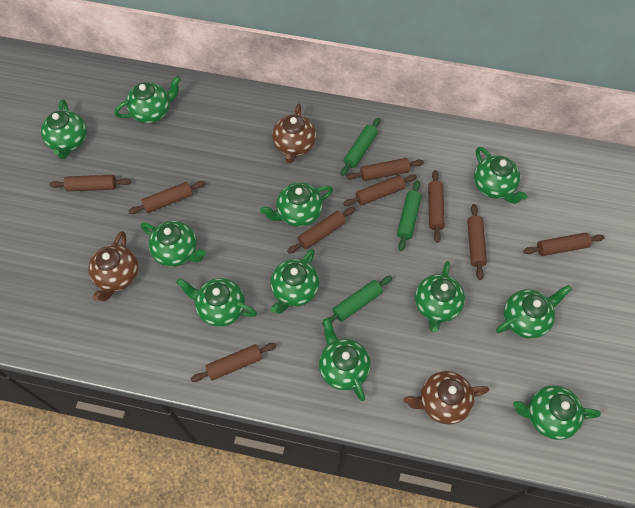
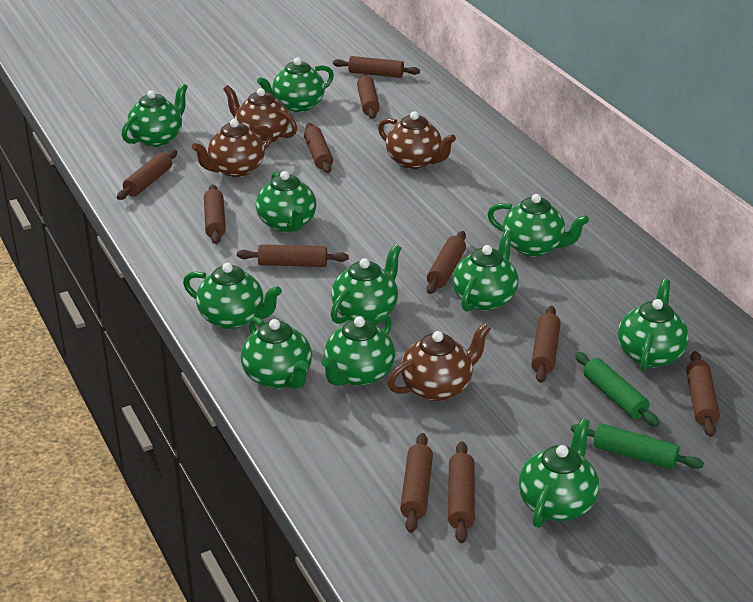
brown rolling pin: 9 -> 11
brown teapot: 3 -> 4
green rolling pin: 3 -> 2

